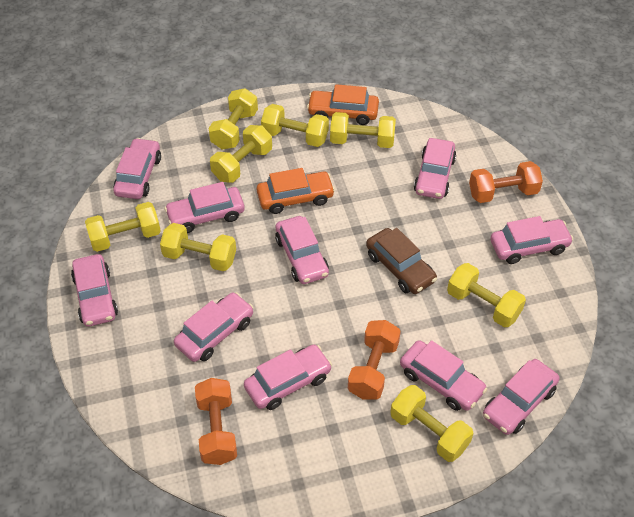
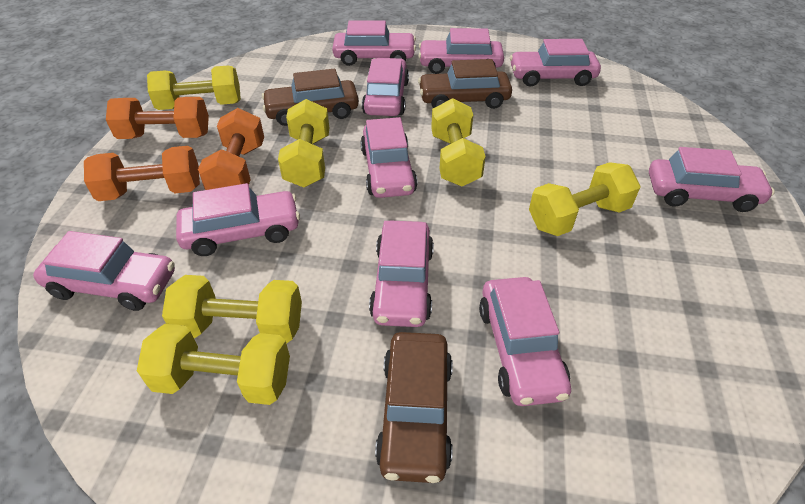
brown car: 1 -> 3
orange car: 2 -> 0
yellow dumbbell: 8 -> 6

